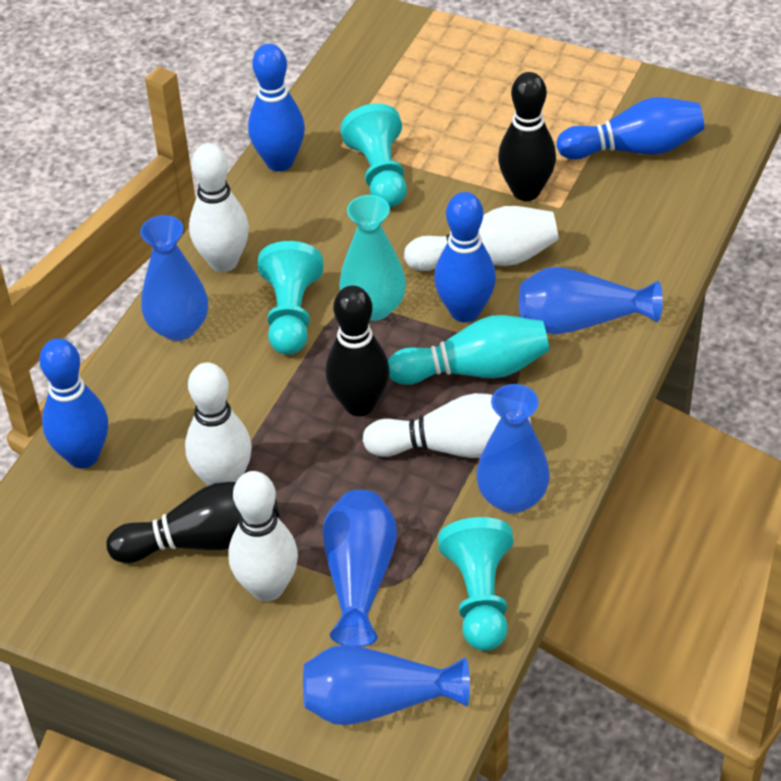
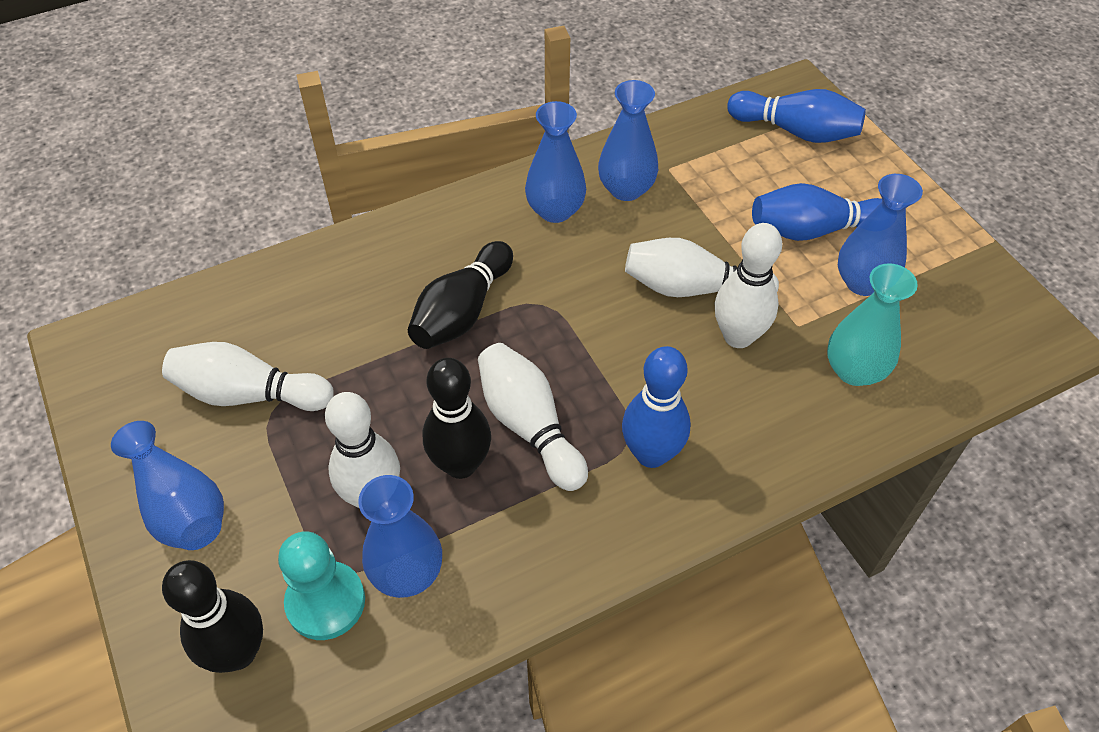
blue bowling pin: 4 -> 3
turquoise bowling pin: 1 -> 0
turquoise pawn: 3 -> 1

